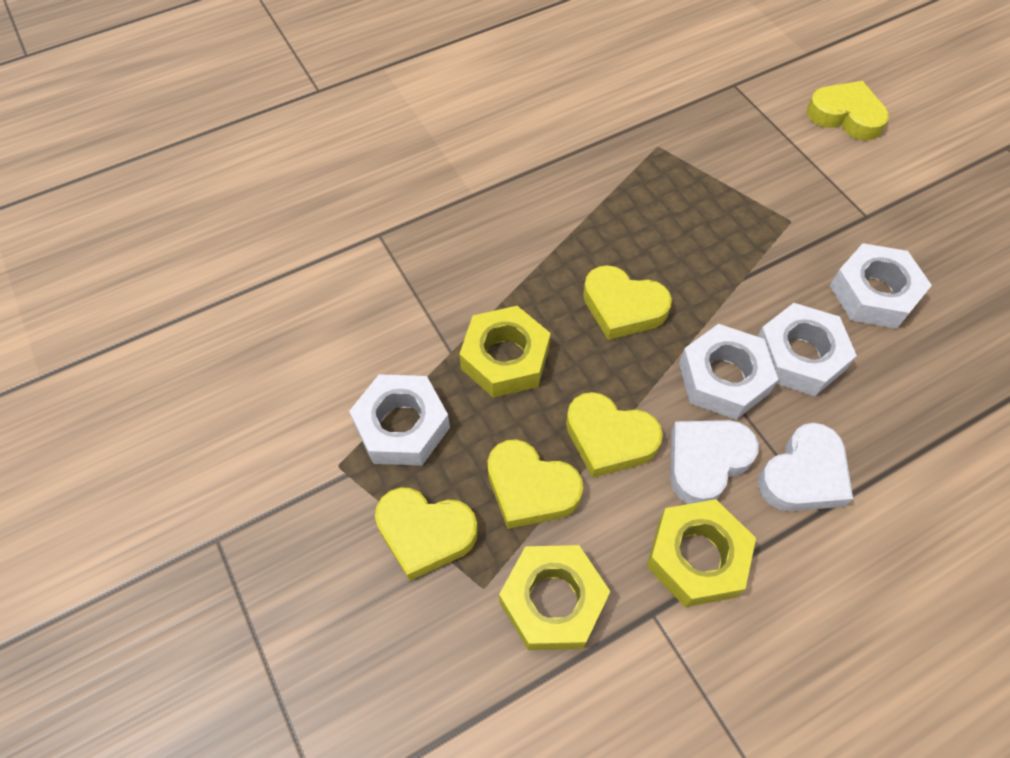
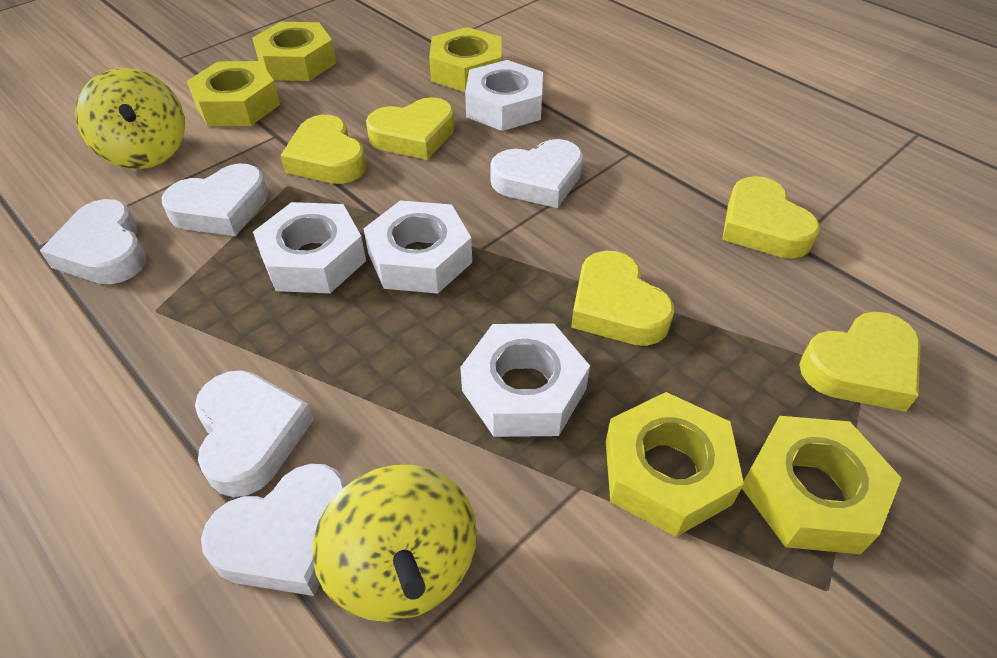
white heart: 2 -> 5
yellow nut: 3 -> 5
yellow spinning top: 0 -> 2

